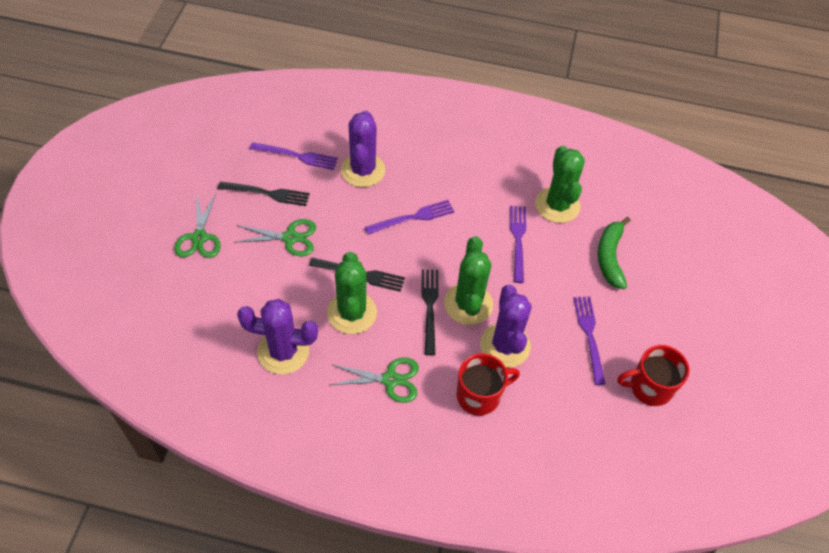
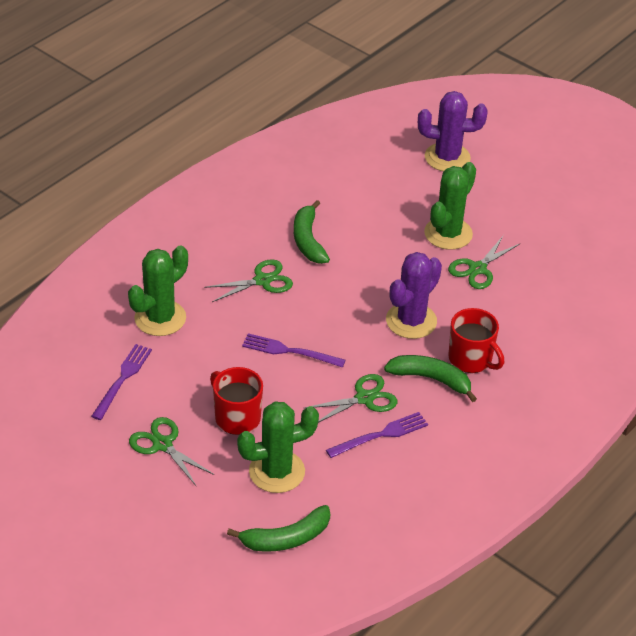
black fork: 3 -> 0
green banana: 1 -> 3
green scissors: 3 -> 4
purple cactus: 3 -> 2
purple fork: 4 -> 3

